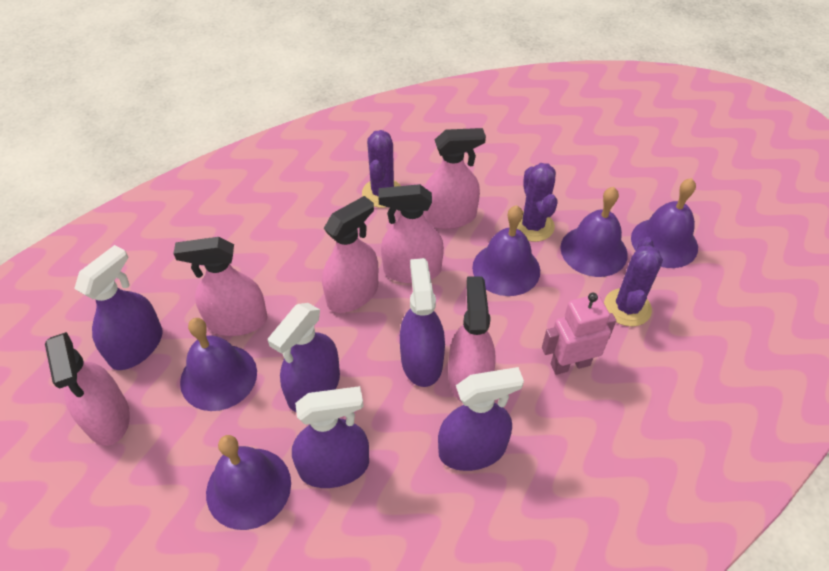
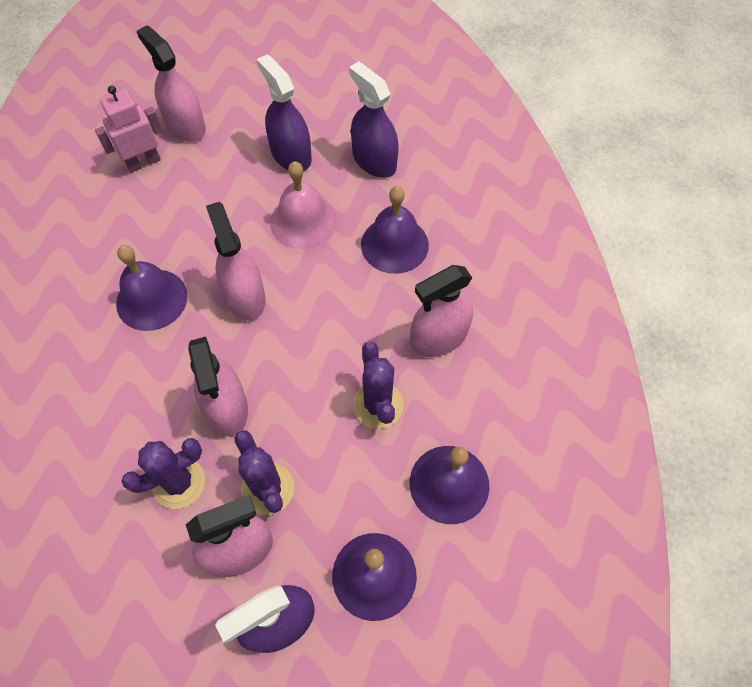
pink bell: 0 -> 1
pink spray bottle: 6 -> 5
purple bell: 5 -> 4
purple spray bottle: 5 -> 3

